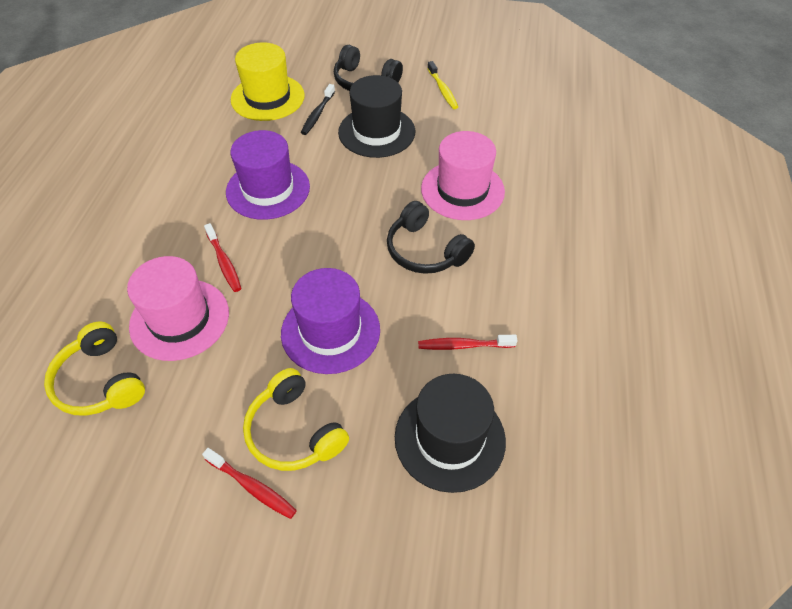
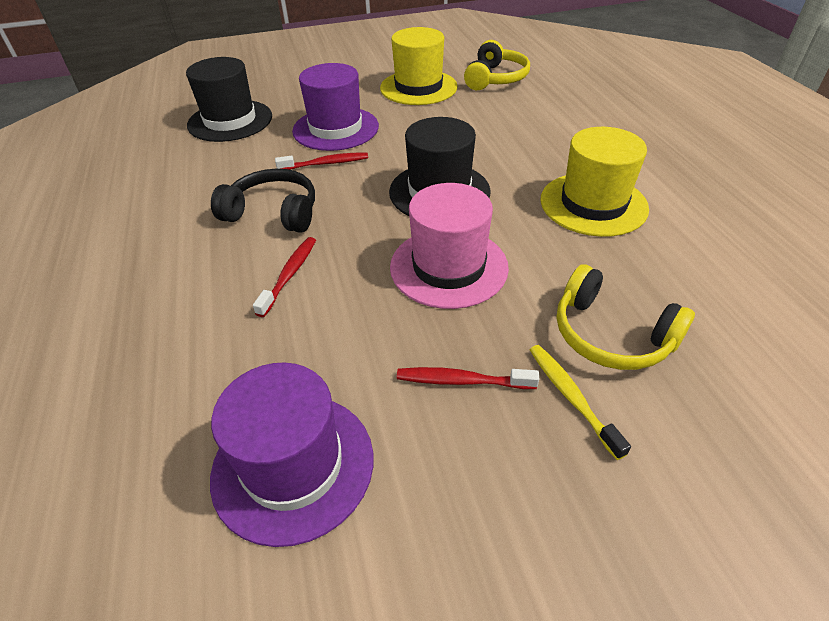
black headphones: 2 -> 1
black toothbrush: 1 -> 0
pink hat: 2 -> 1
yellow hat: 1 -> 2

